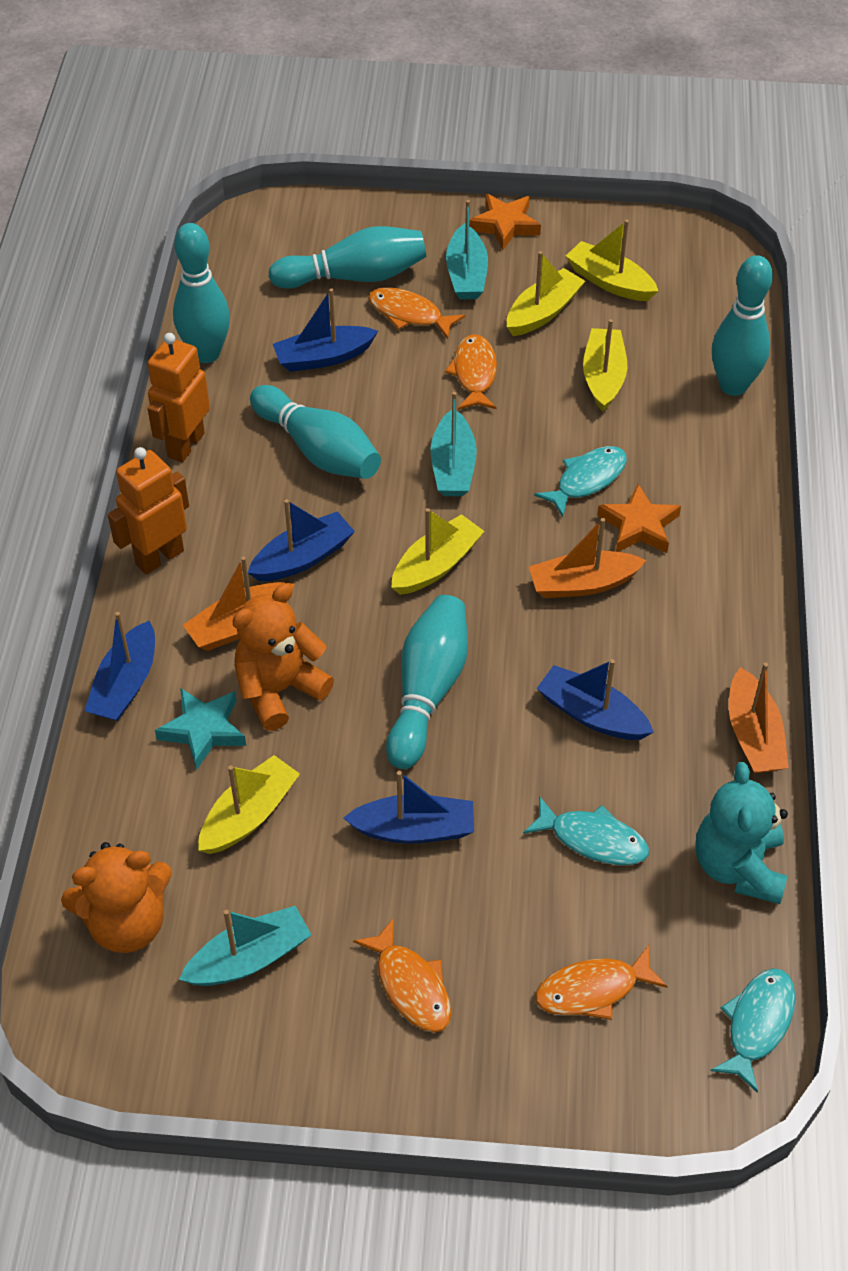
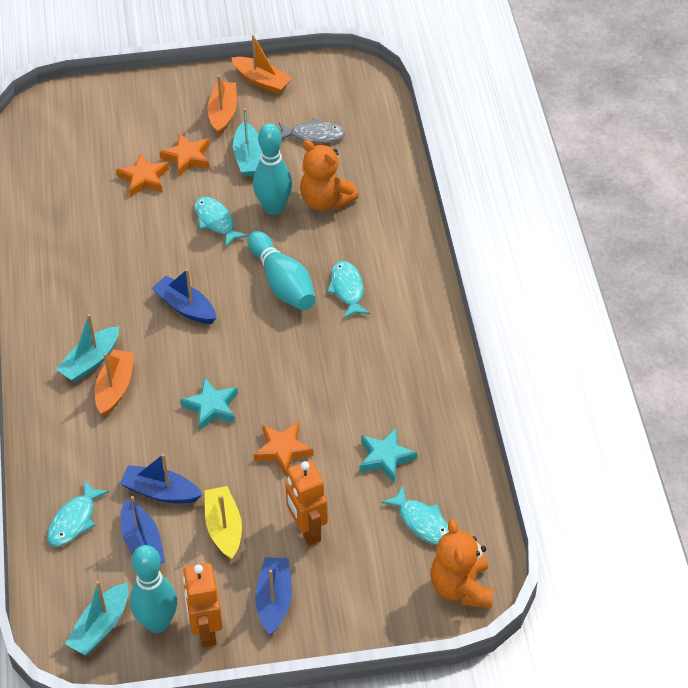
blue boat: 5 -> 4
grey fish: 0 -> 1
orange fish: 4 -> 0
orange star: 2 -> 3
turquoise bowling pin: 5 -> 3
turquoise fish: 3 -> 4
turquoise star: 1 -> 2
turquoise teddy bear: 1 -> 0
yellow boat: 5 -> 1

